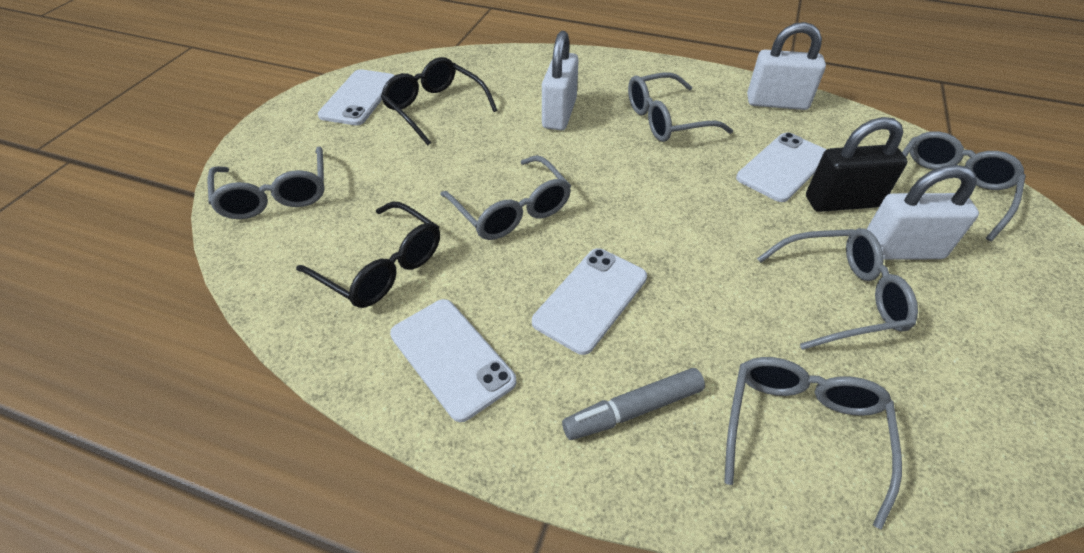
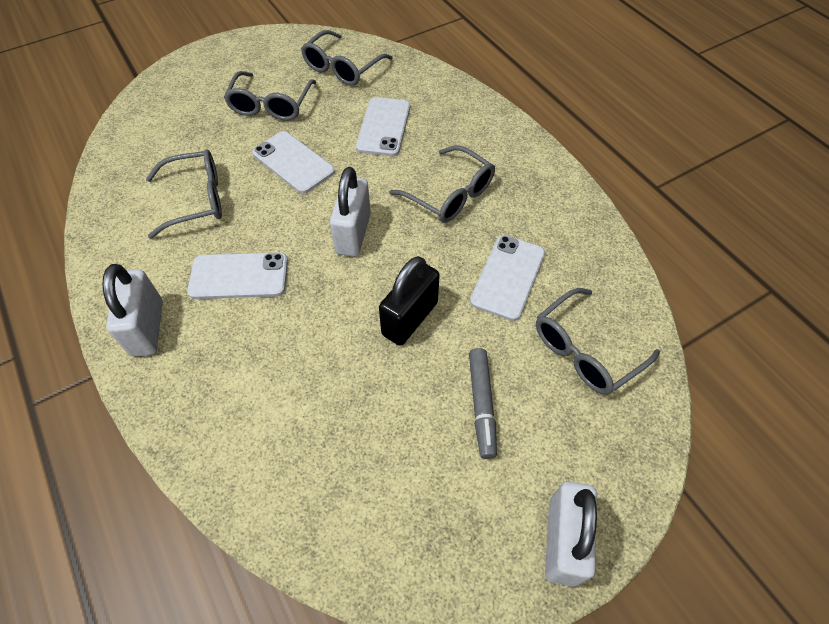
black glasses: 2 -> 0
grey glasses: 6 -> 5

